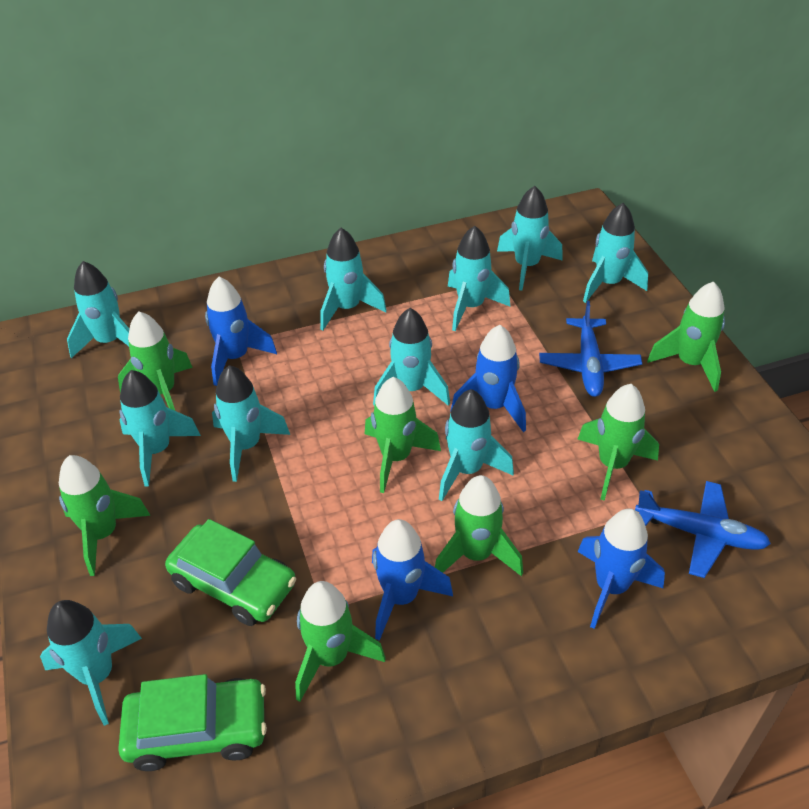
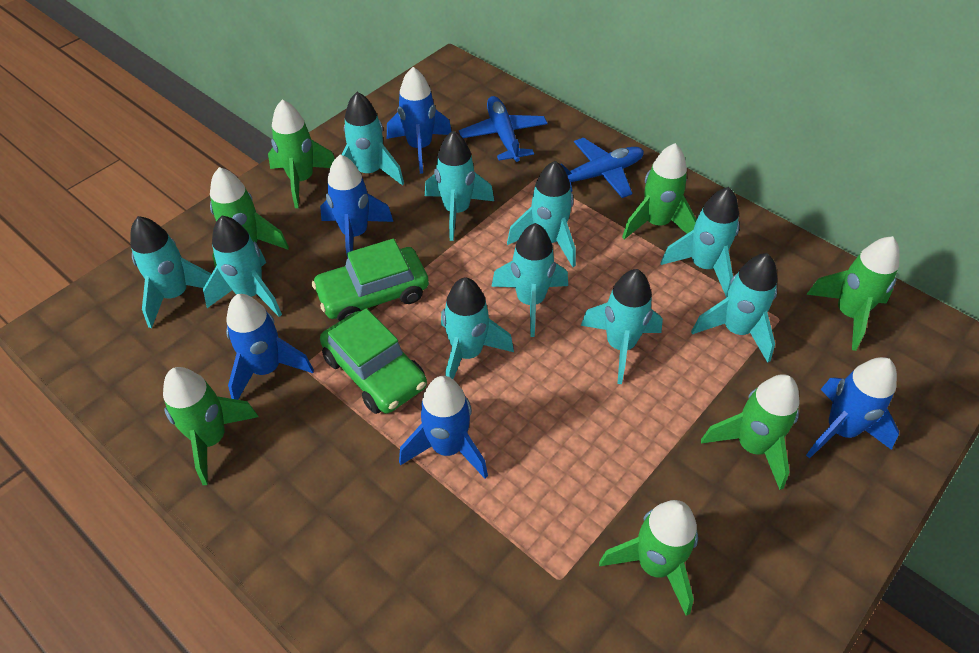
blue rocket: 4 -> 5

